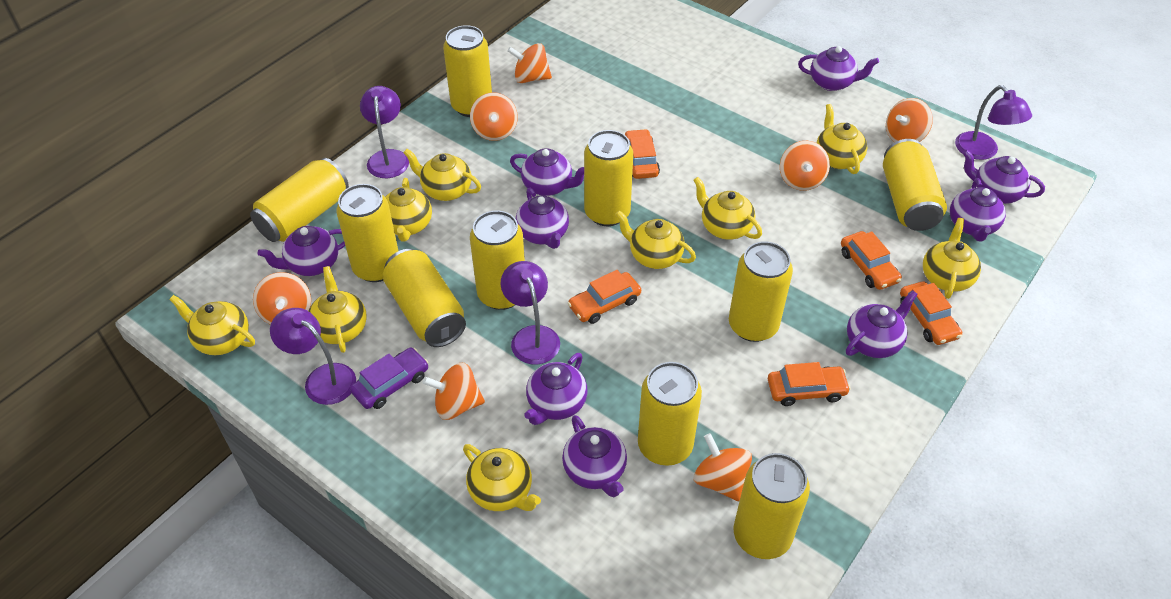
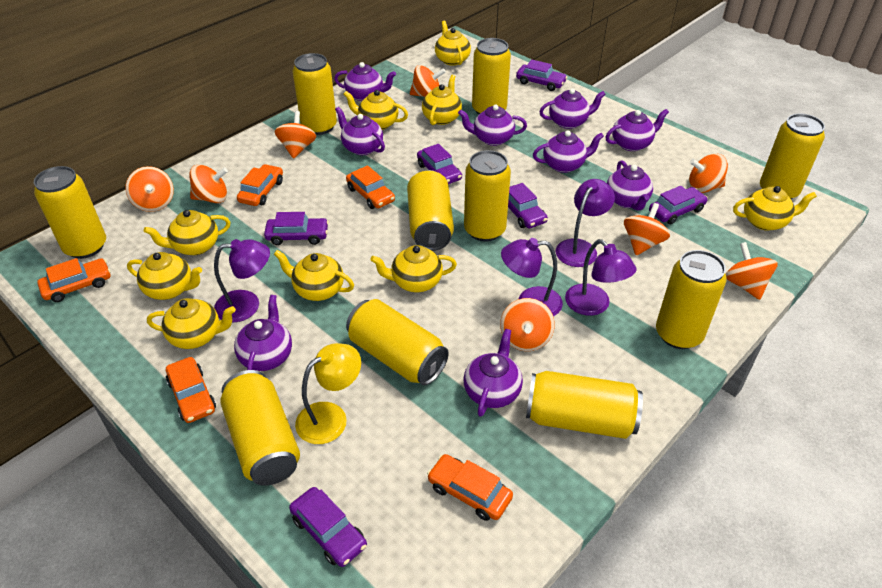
orange spinning top: 7 -> 8
purple car: 1 -> 6
yellow lamp: 0 -> 1

